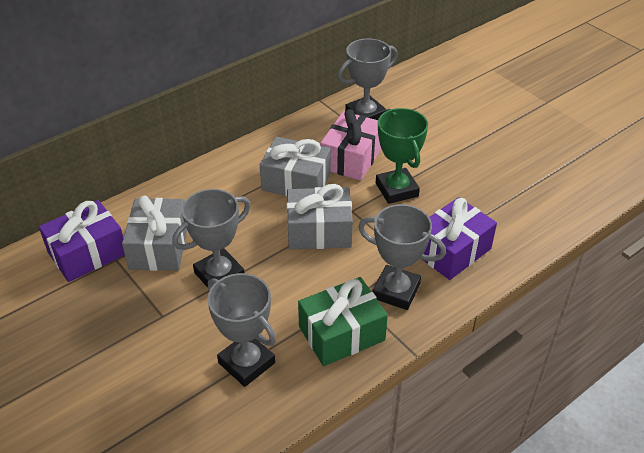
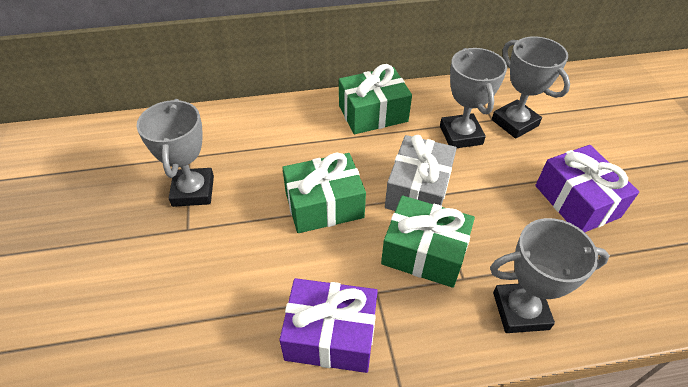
green gift: 1 -> 3
green trophy: 1 -> 0
grey gift: 3 -> 1
pink gift: 1 -> 0

